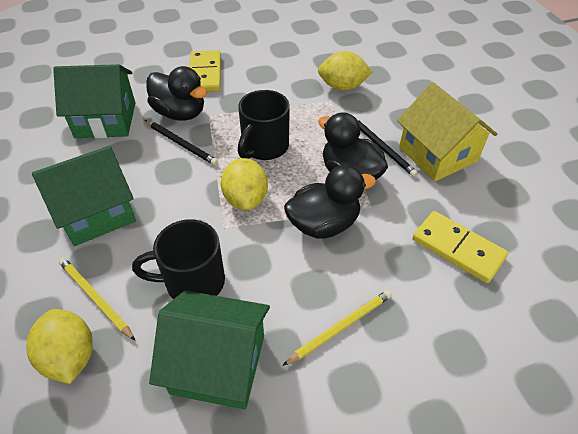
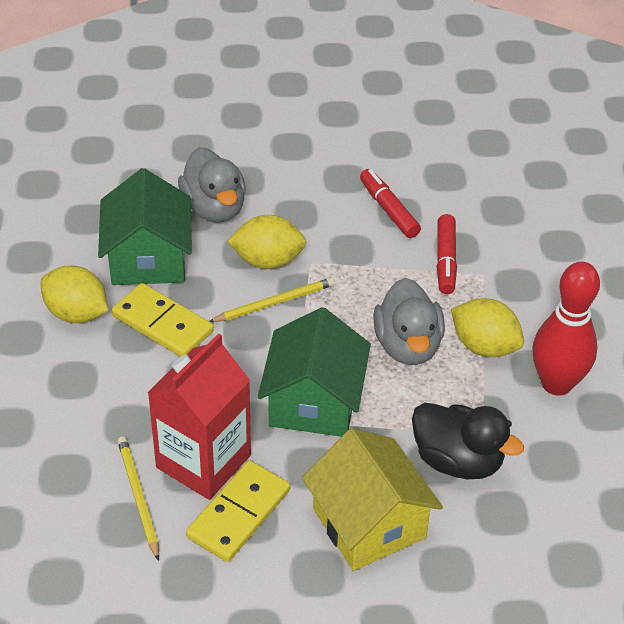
black duck: 3 -> 1
black mug: 2 -> 0
black pencil: 2 -> 0
green house: 3 -> 2
grey duck: 0 -> 2
red bowling pin: 0 -> 1
red carton: 0 -> 1
red marker: 0 -> 2

